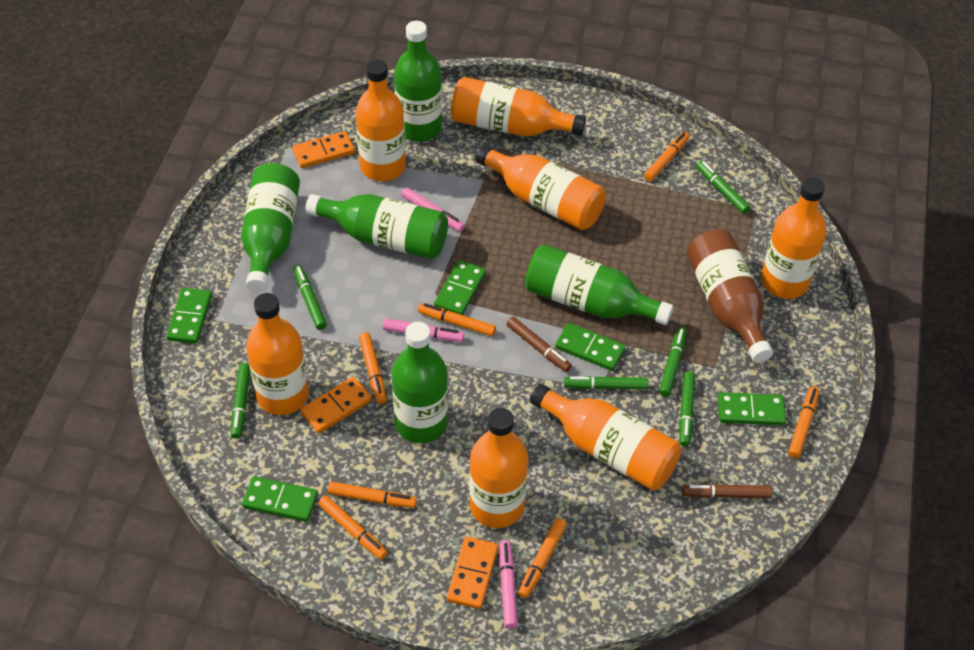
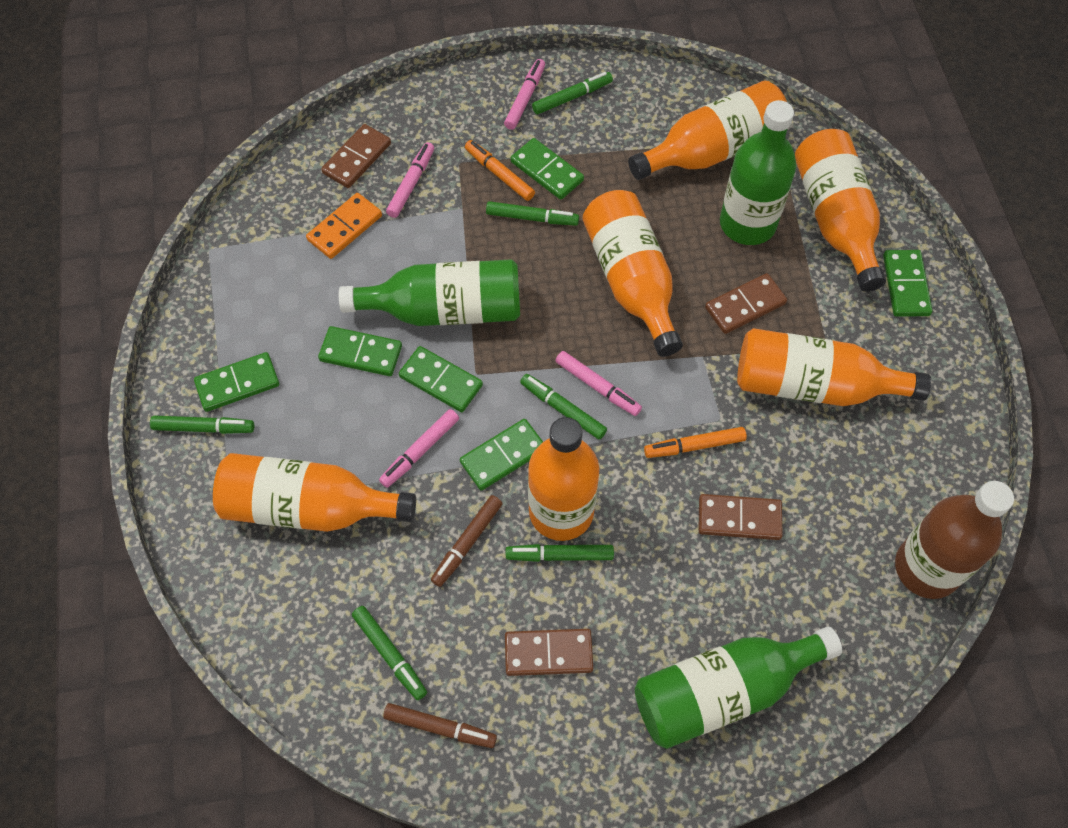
brown domino: 0 -> 4
green bottle: 5 -> 3
green domino: 5 -> 6
orange bottle: 7 -> 6
orange domino: 3 -> 1
orange marker: 7 -> 2
pink marker: 3 -> 4

